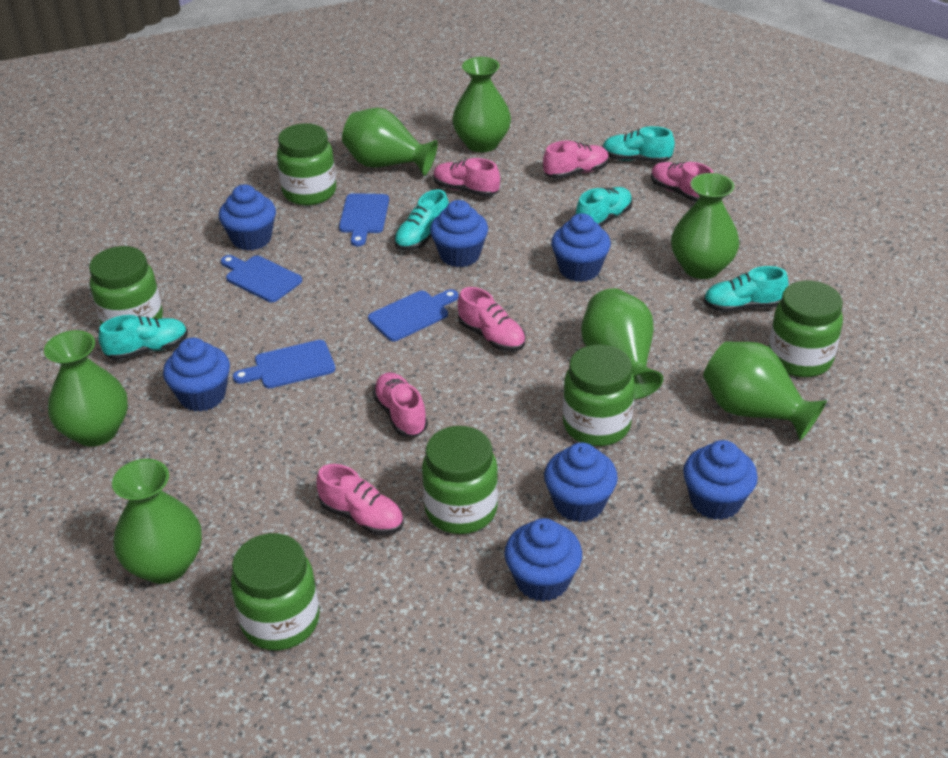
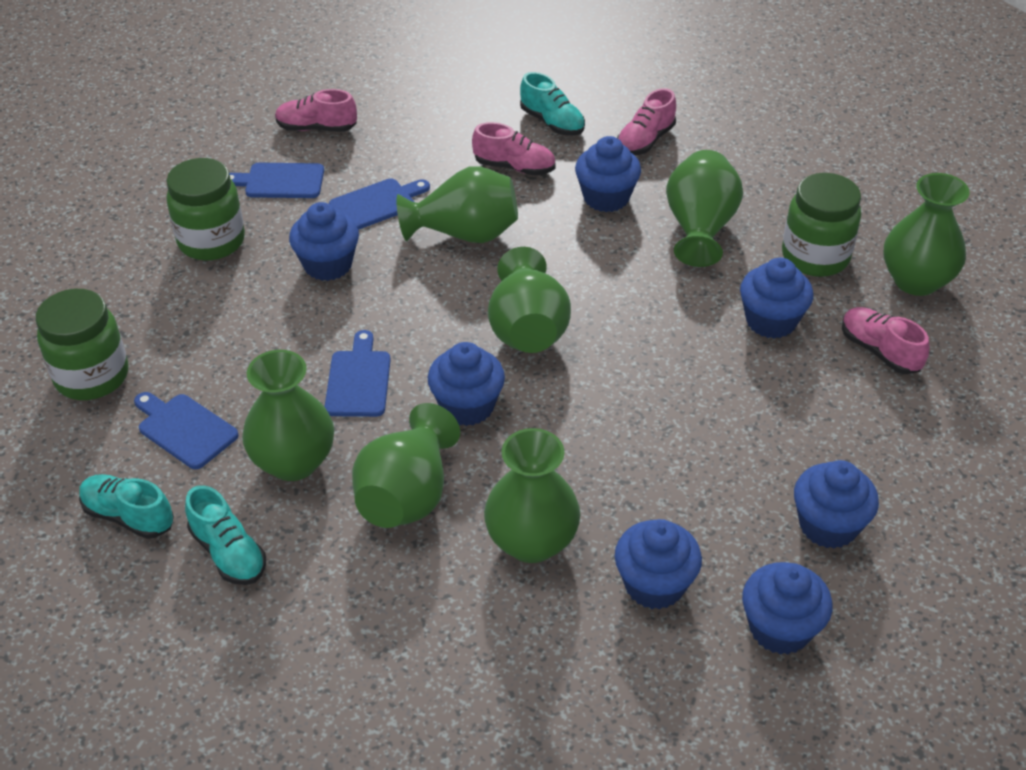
green jar: 6 -> 3
pink shoe: 6 -> 4
turquoise shoe: 5 -> 3

